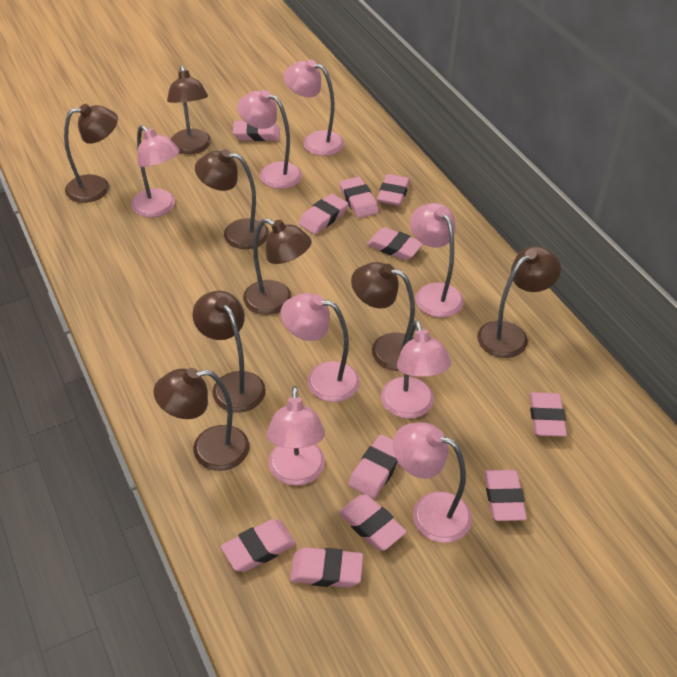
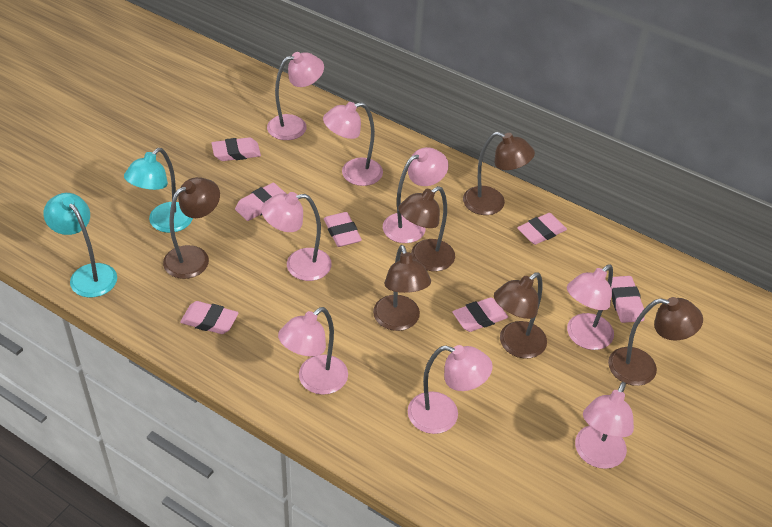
brown lamp: 8 -> 6
pink eraser: 11 -> 7
turquoise lamp: 0 -> 2

